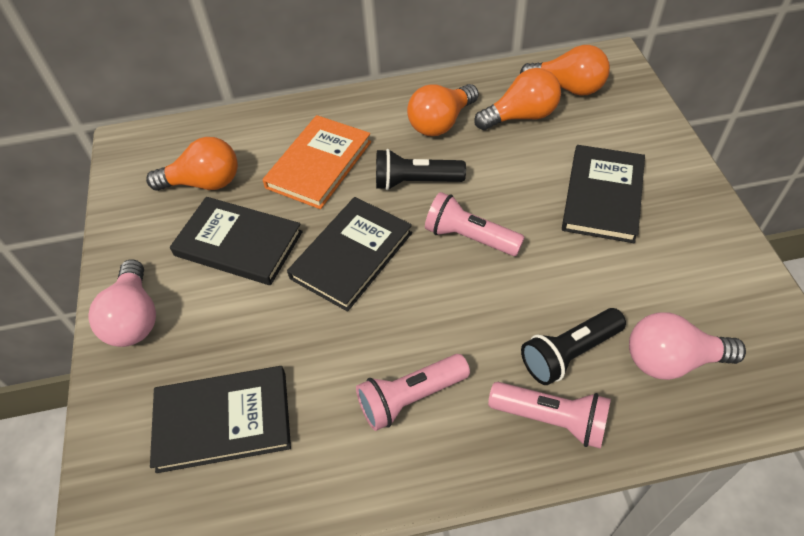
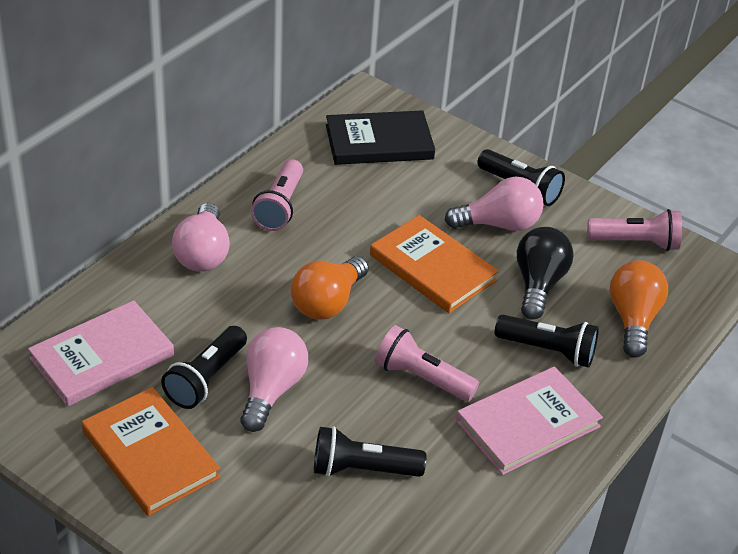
black book: 4 -> 1
black flashlight: 2 -> 4
black light bulb: 0 -> 1
orange book: 1 -> 2
orange light bulb: 4 -> 2
pink book: 0 -> 2
pink light bulb: 2 -> 3

